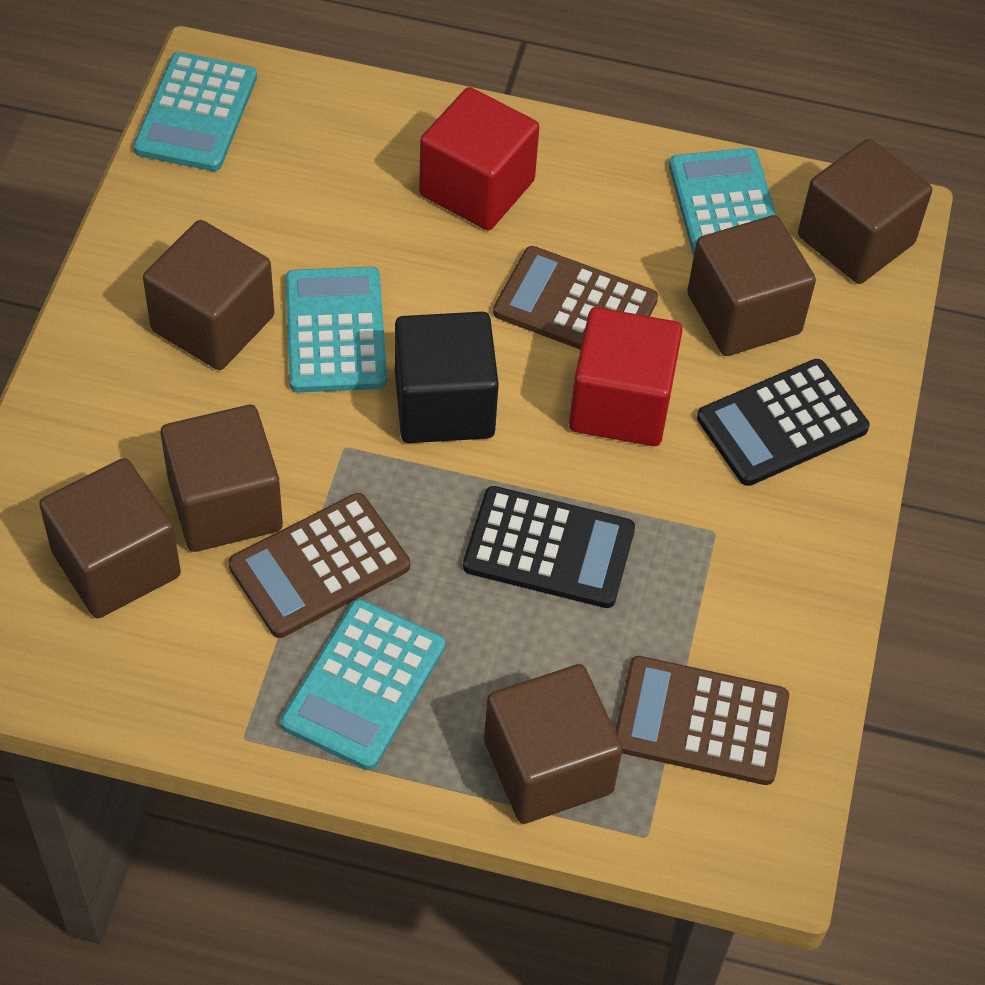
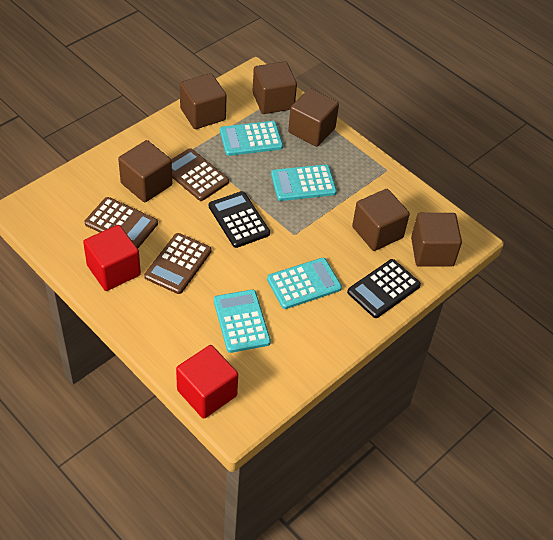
black cube: 1 -> 0

